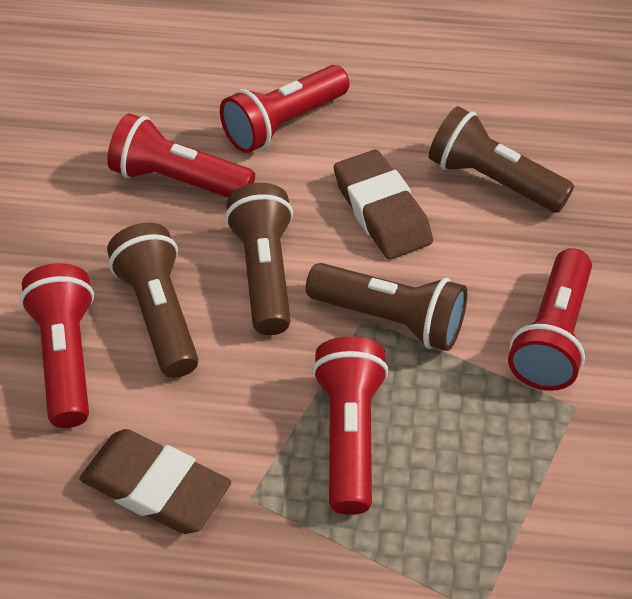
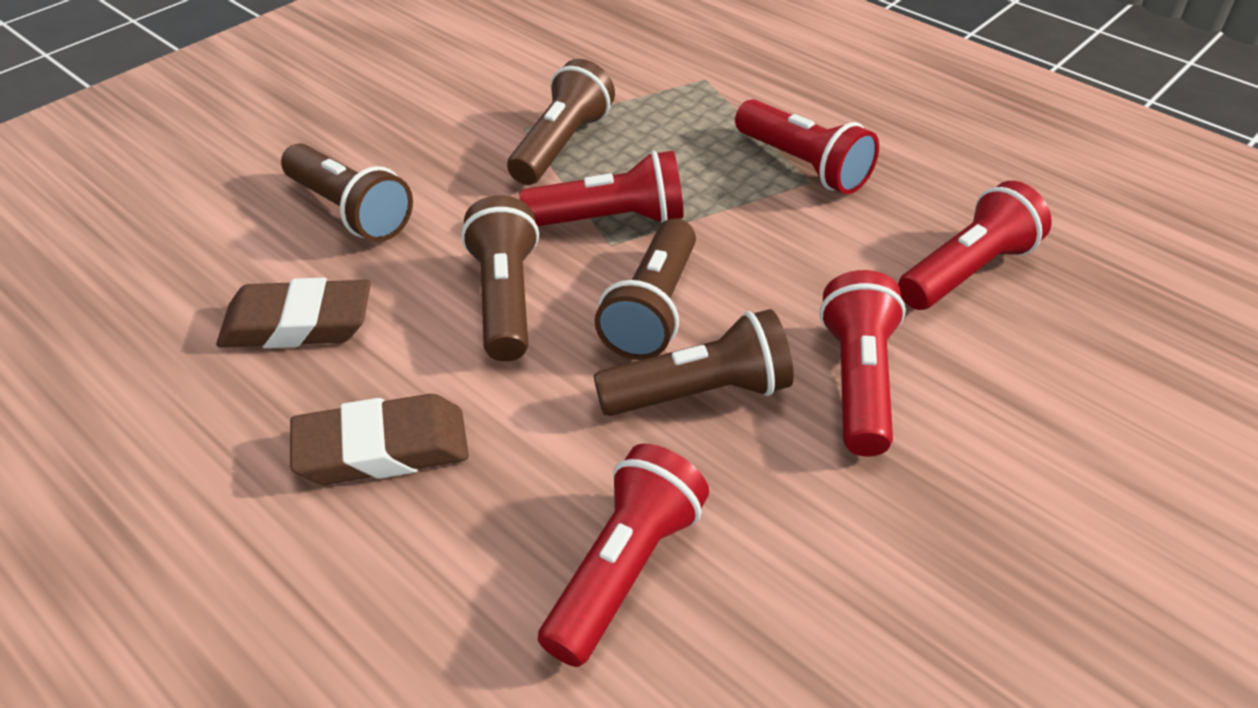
brown flashlight: 4 -> 5

